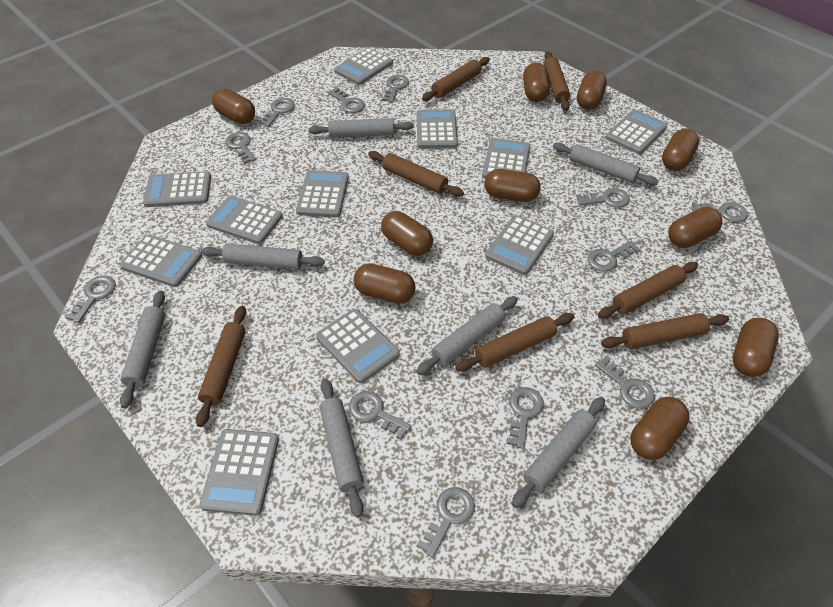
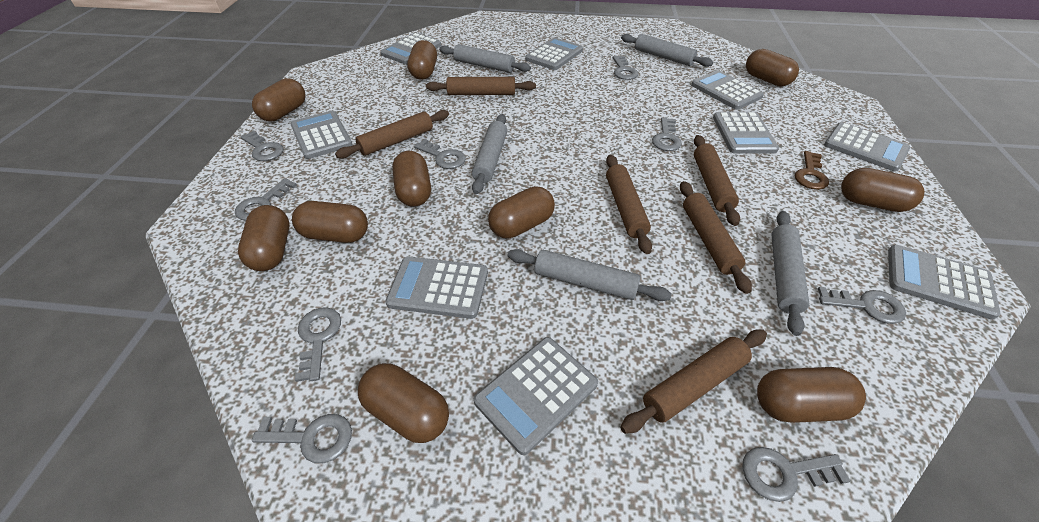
brown key: 0 -> 1
brown rolling pin: 7 -> 6
grey calculator: 11 -> 9
grey key: 12 -> 9
grey rolling pin: 7 -> 5

